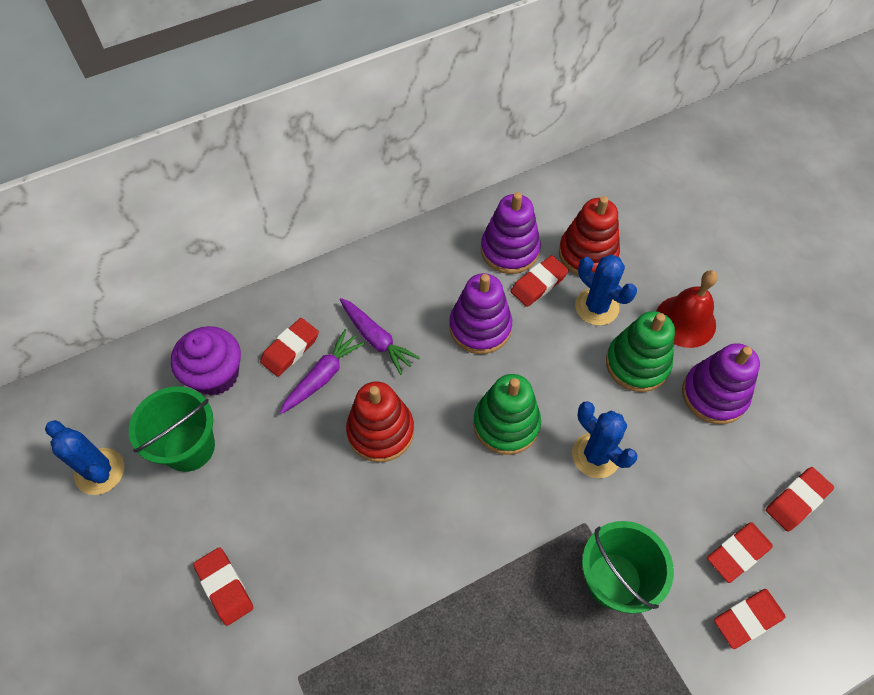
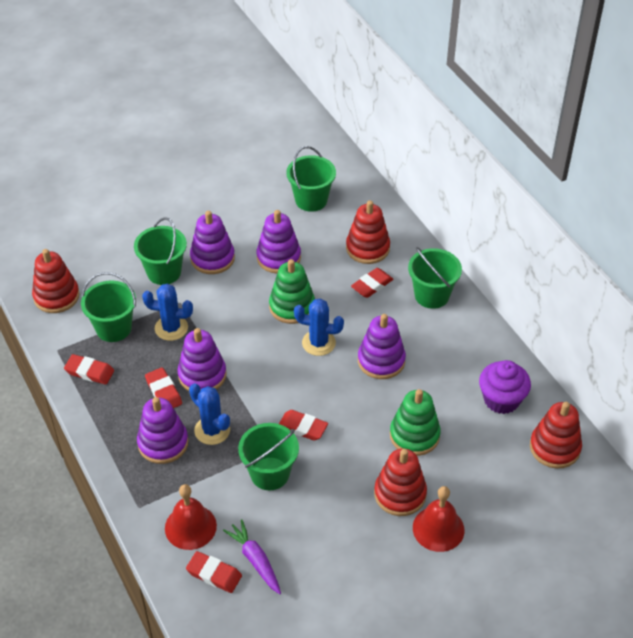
green bucket: 2 -> 5
purple carrot: 2 -> 1
purple stacking toy: 3 -> 5
red bell: 1 -> 2
red eraser: 6 -> 5
red stacking toy: 2 -> 4

